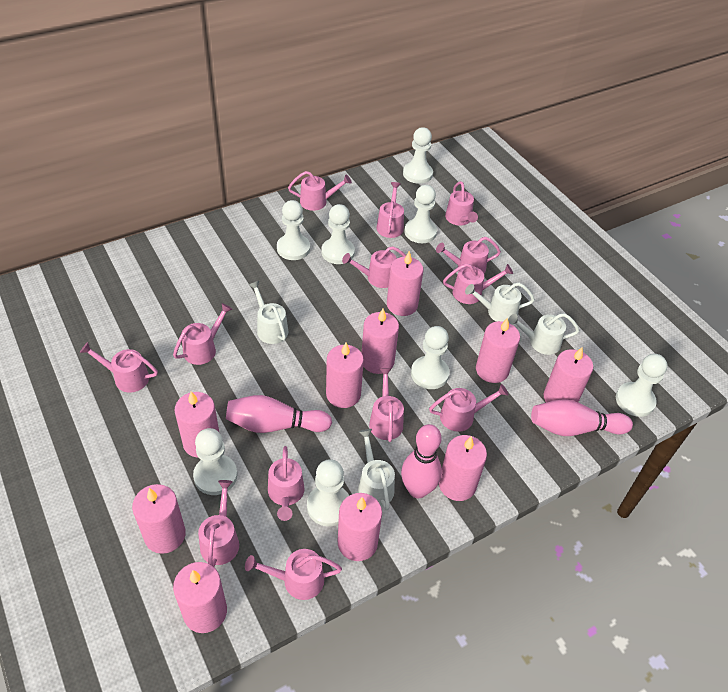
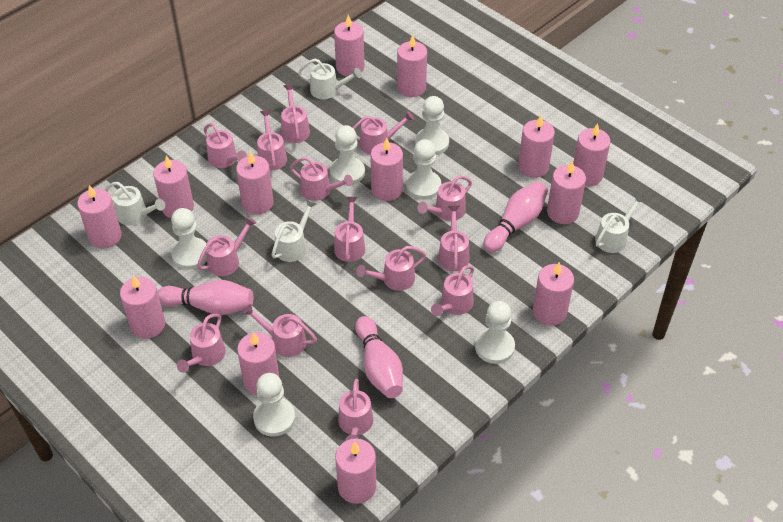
pink candle: 10 -> 13
pink watering can: 13 -> 14
white pawn: 8 -> 6

